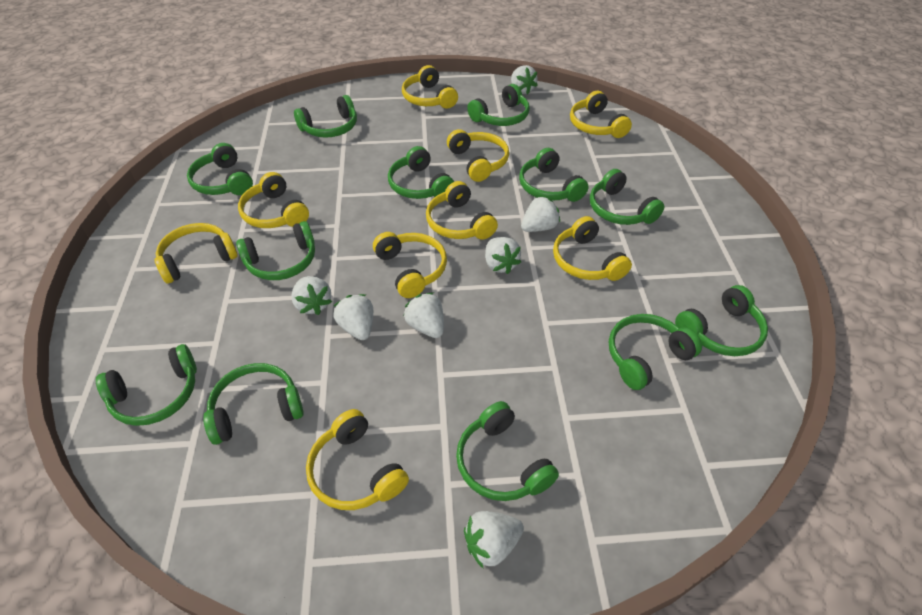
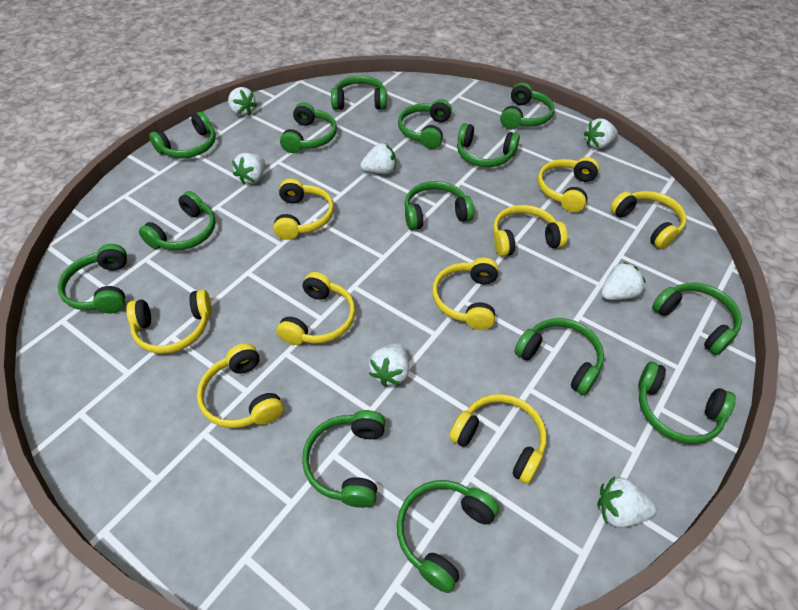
green headphones: 12 -> 14

